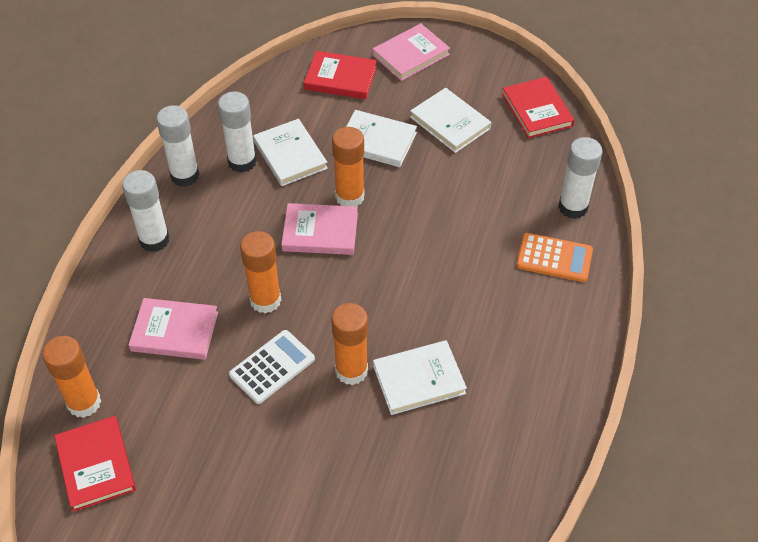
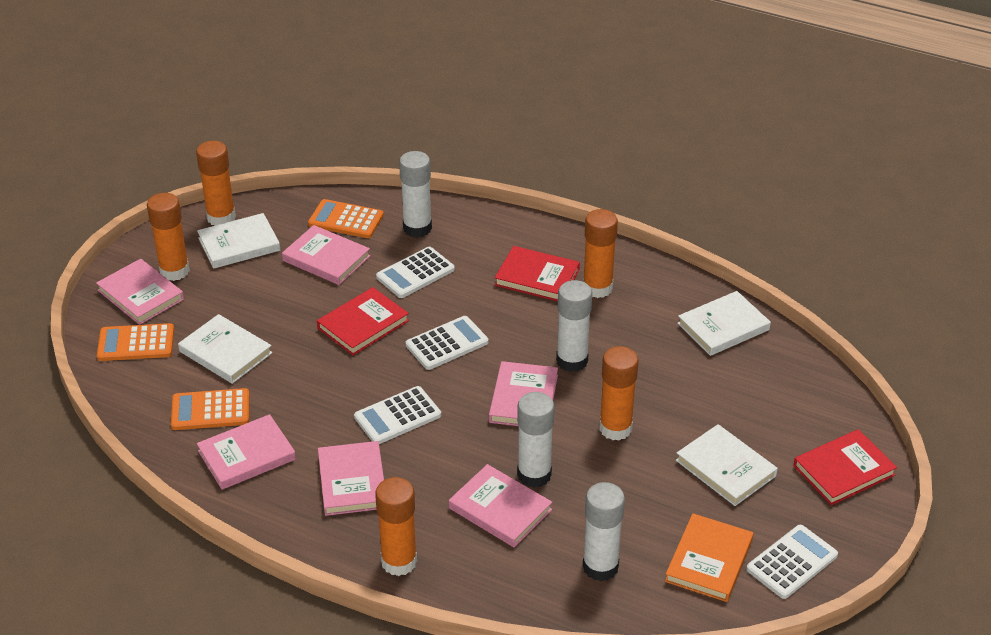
orange book: 0 -> 1
orange calculator: 1 -> 3
orange glue stick: 4 -> 5
pink book: 3 -> 6
white calculator: 1 -> 4

